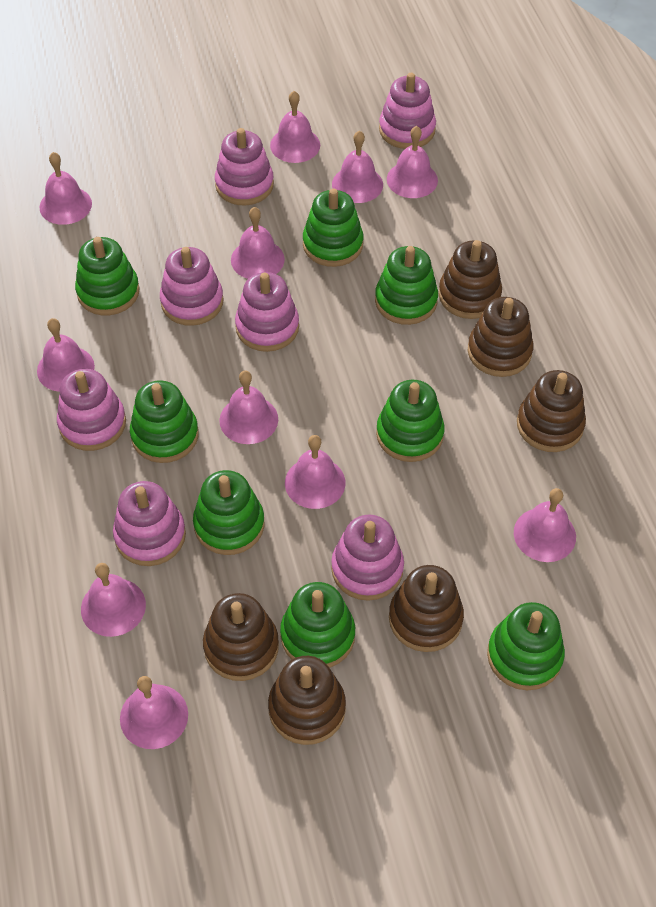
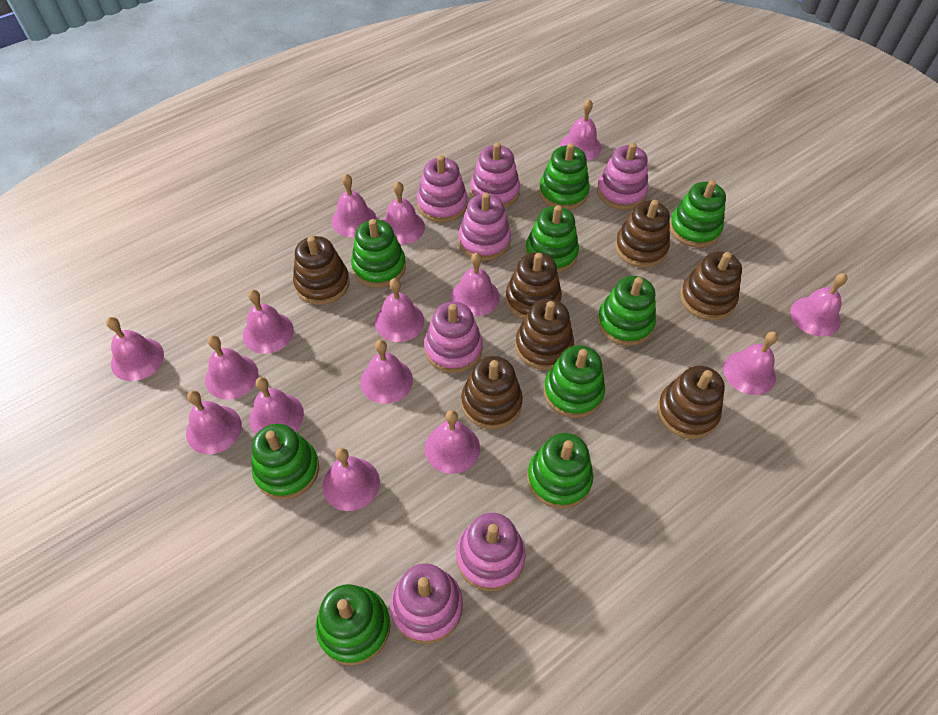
brown stacking toy: 6 -> 7
green stacking toy: 8 -> 9
pink bell: 11 -> 15

